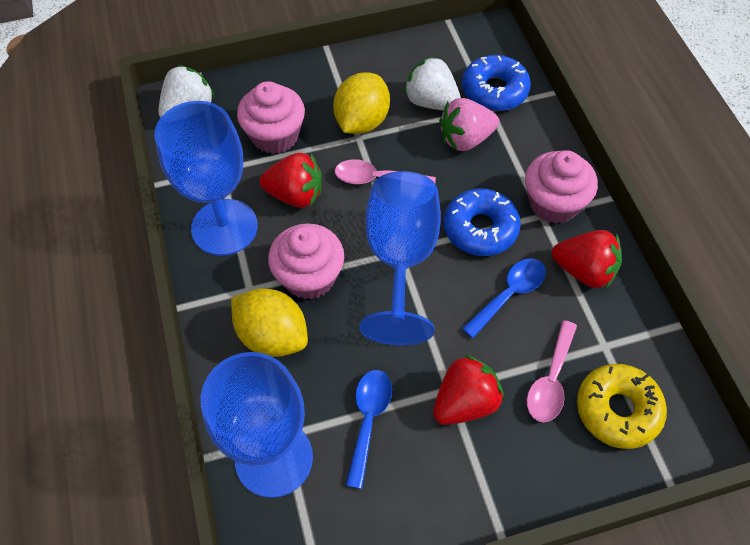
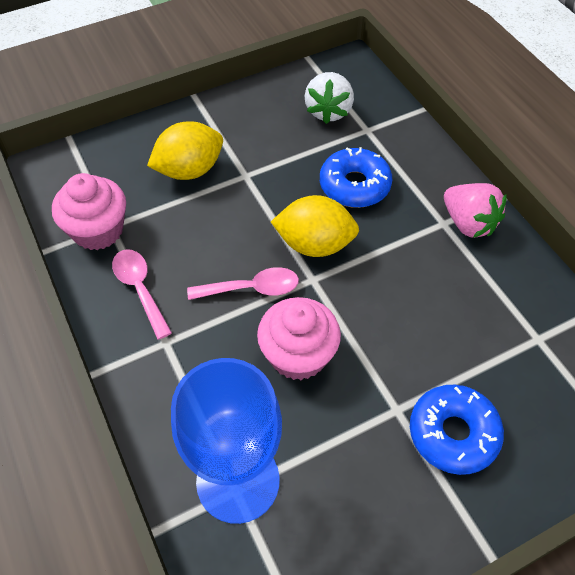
blue goblet: 3 -> 1
blue spoon: 2 -> 0
pink cupcake: 3 -> 2
red strawberry: 3 -> 0
white strawberry: 2 -> 1
yellow donut: 1 -> 0

